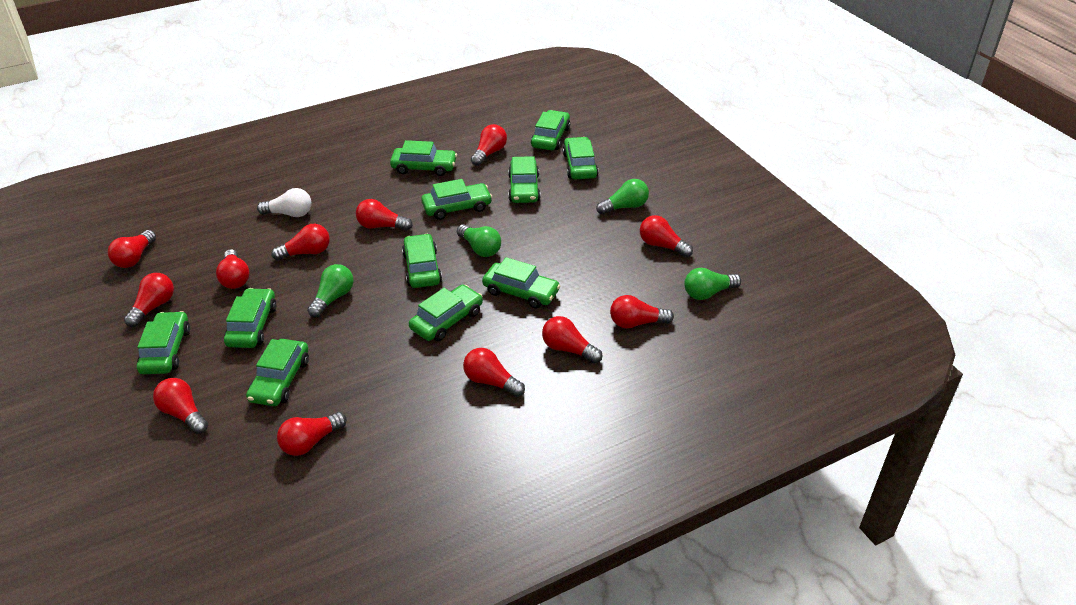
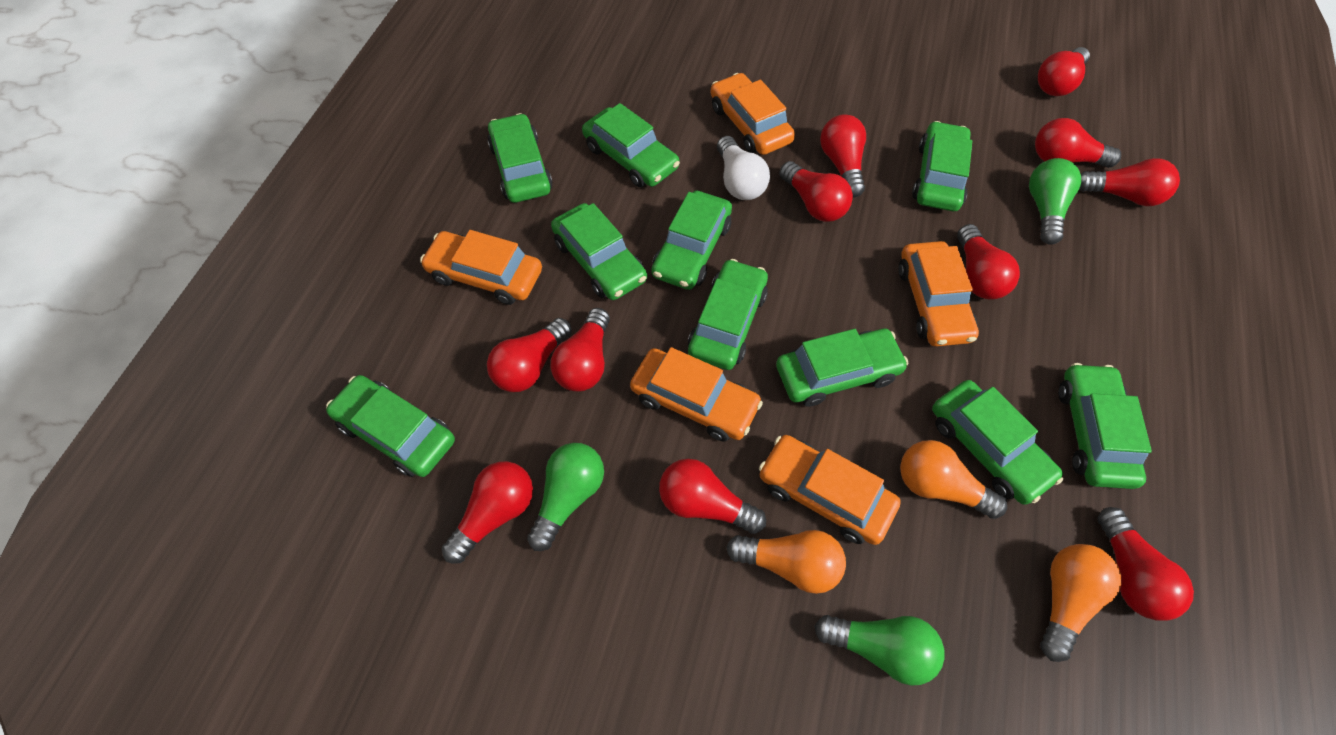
green car: 11 -> 10
green light bulb: 4 -> 3
orange car: 0 -> 5
orange light bulb: 0 -> 3
red light bulb: 12 -> 11

